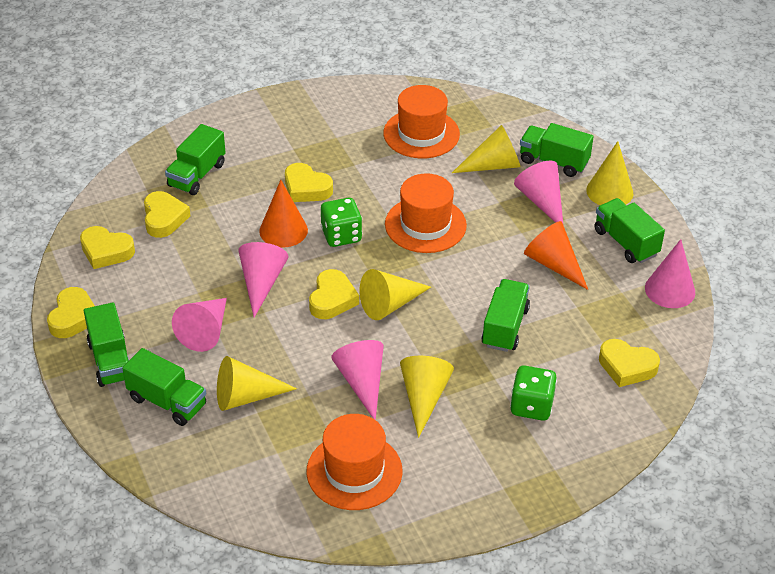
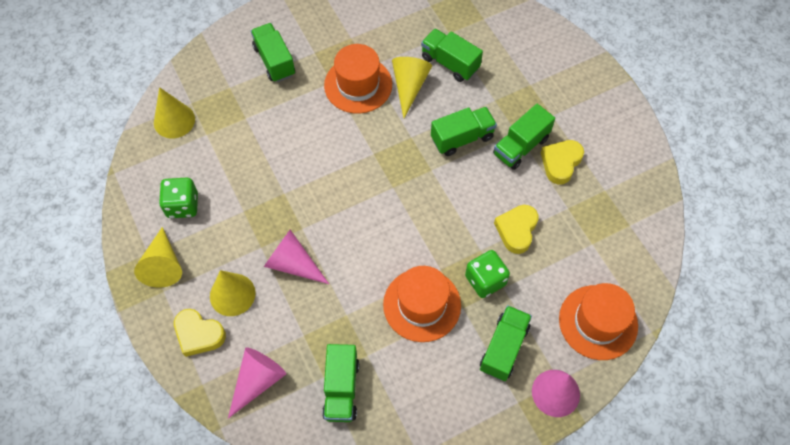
orange cone: 2 -> 0
pink cone: 5 -> 3
yellow cone: 5 -> 4
yellow heart: 6 -> 3

